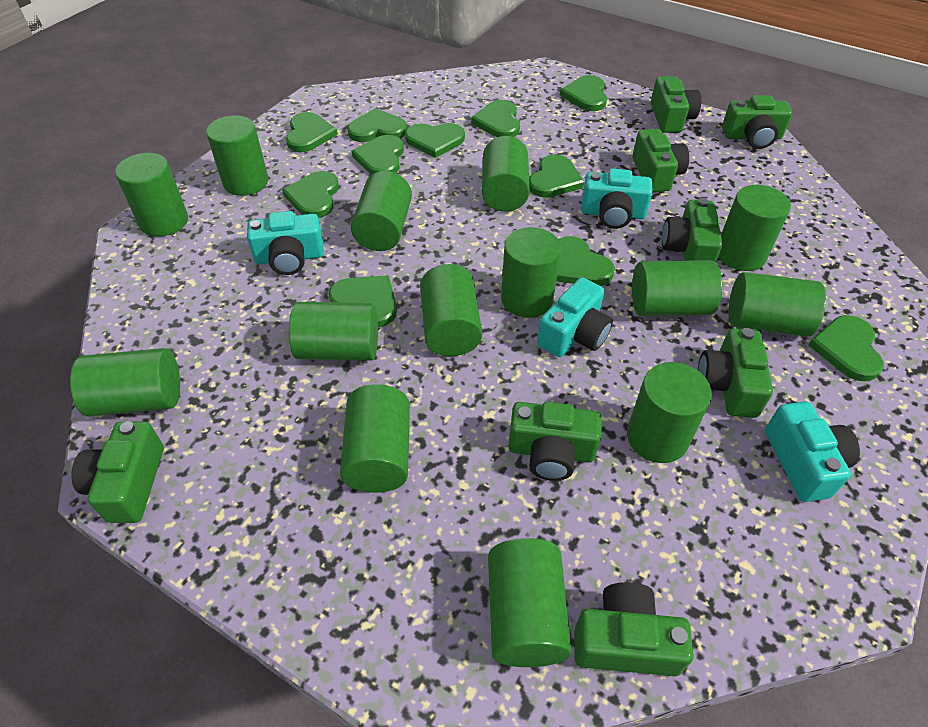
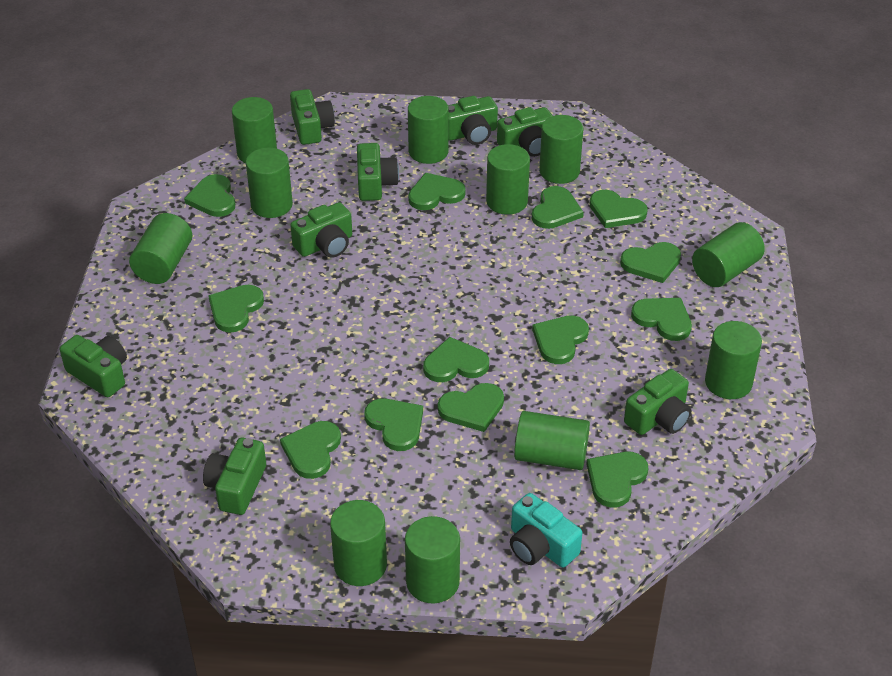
green cylinder: 14 -> 11
green heart: 11 -> 13
turquoise camera: 4 -> 1

